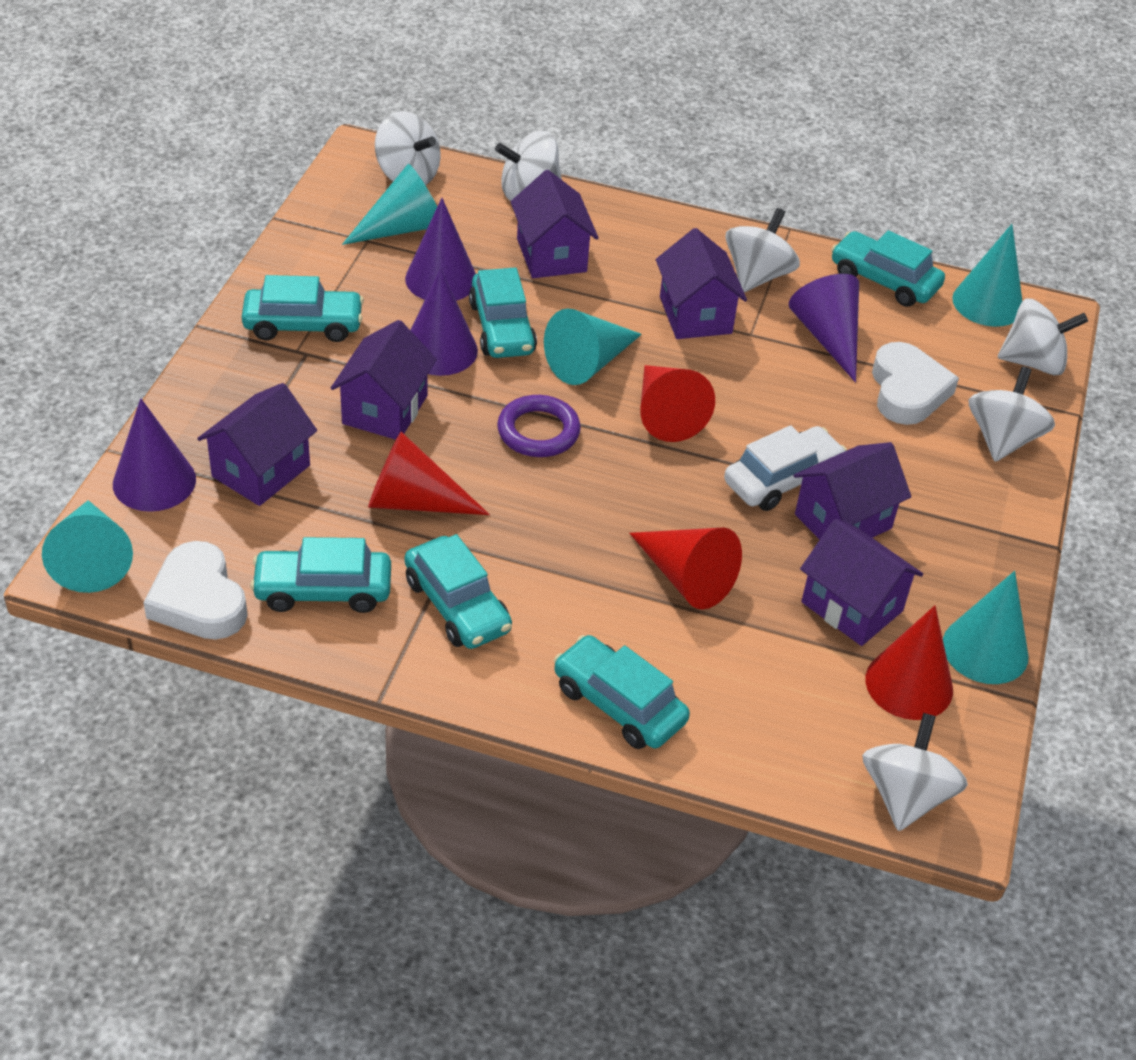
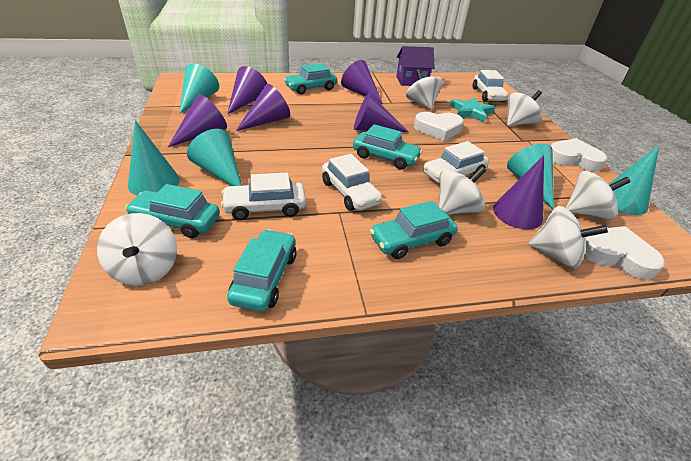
purple cone: 4 -> 6
purple house: 6 -> 1
purple ring: 1 -> 0
red cone: 4 -> 0
turquoise car: 6 -> 5
turquoise star: 0 -> 1
white car: 1 -> 4
white heart: 2 -> 3

